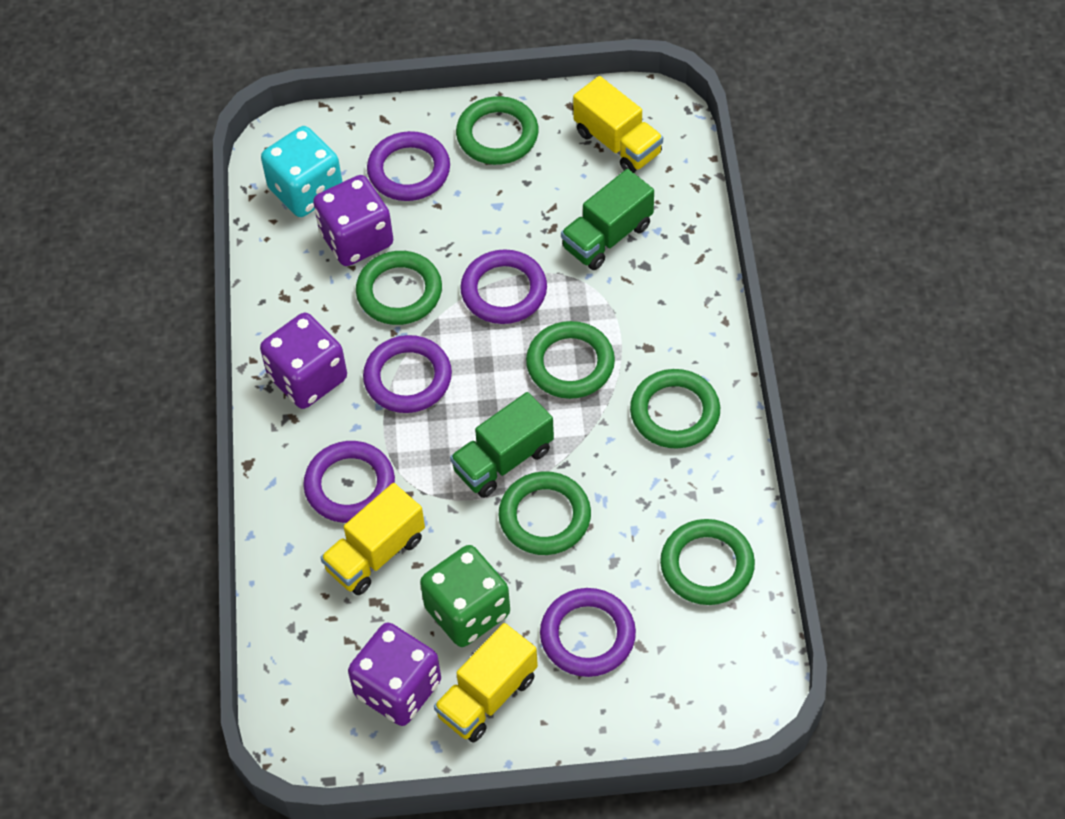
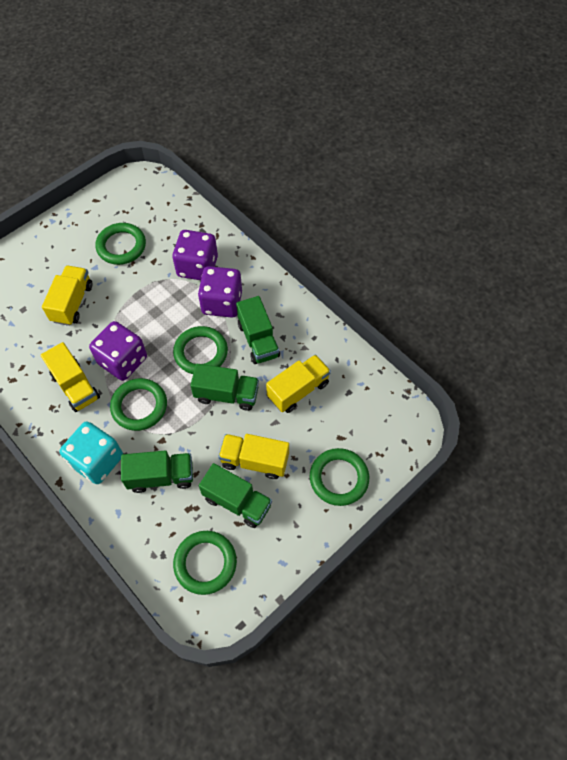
green dice: 1 -> 0
green ring: 6 -> 5
green truck: 2 -> 4
purple ring: 5 -> 0
yellow truck: 3 -> 4

